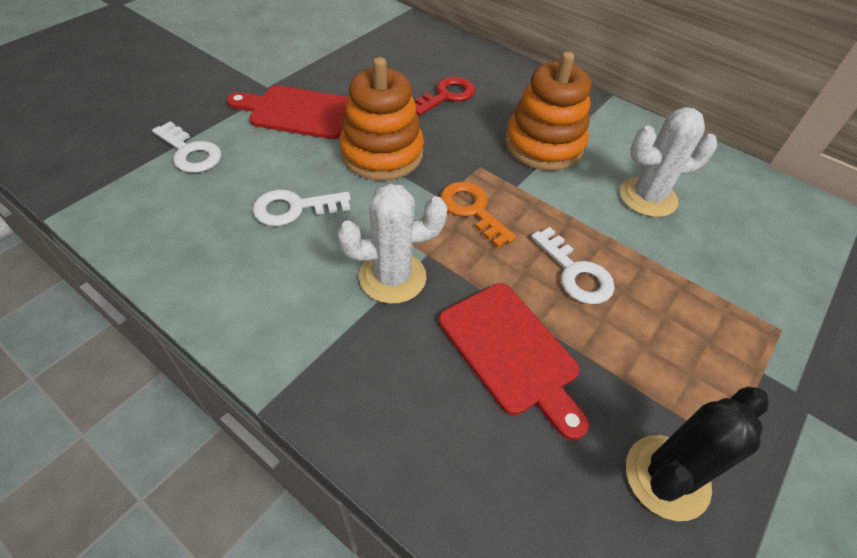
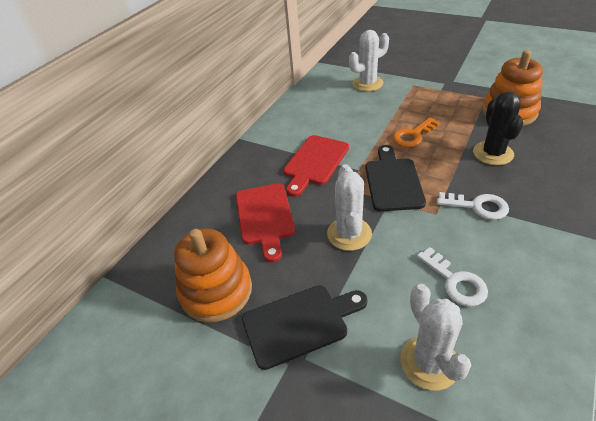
black cutting board: 0 -> 2
red key: 1 -> 0
white cactus: 2 -> 3
white key: 3 -> 2

